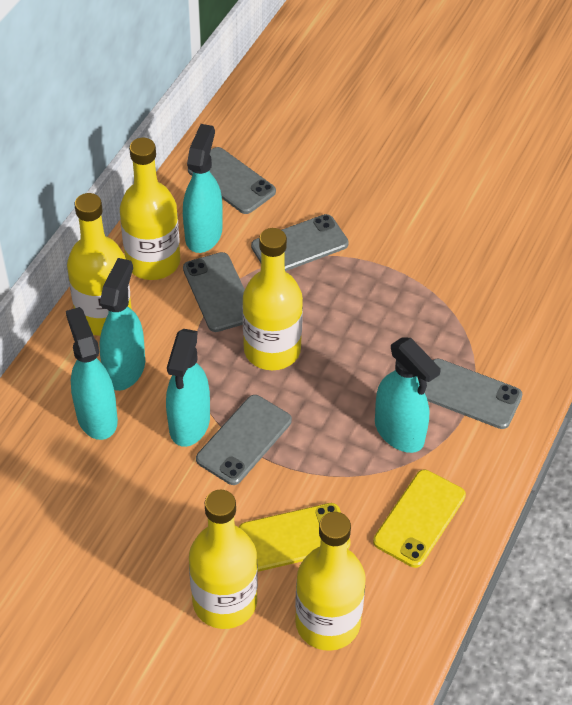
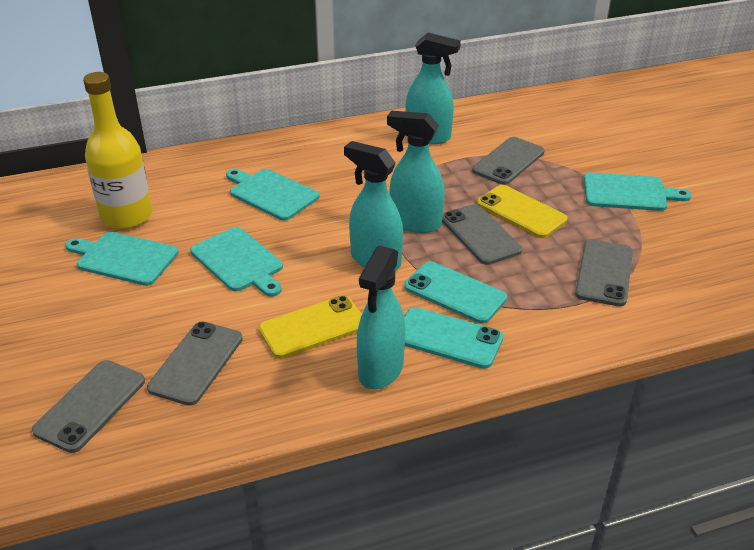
turquoise cutting board: 0 -> 4
turquoise phone: 0 -> 2
turquoise spray bottle: 5 -> 4
yellow bottle: 5 -> 1

